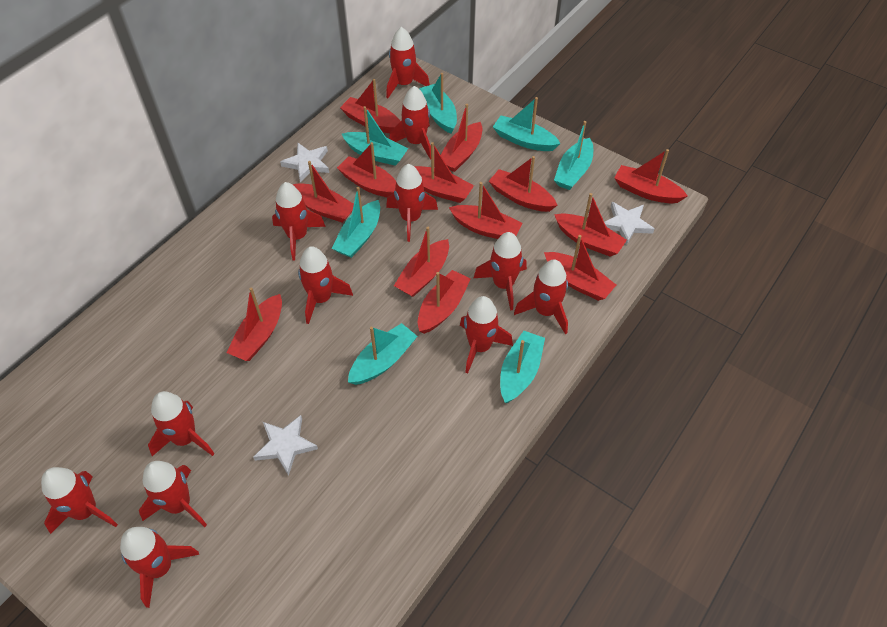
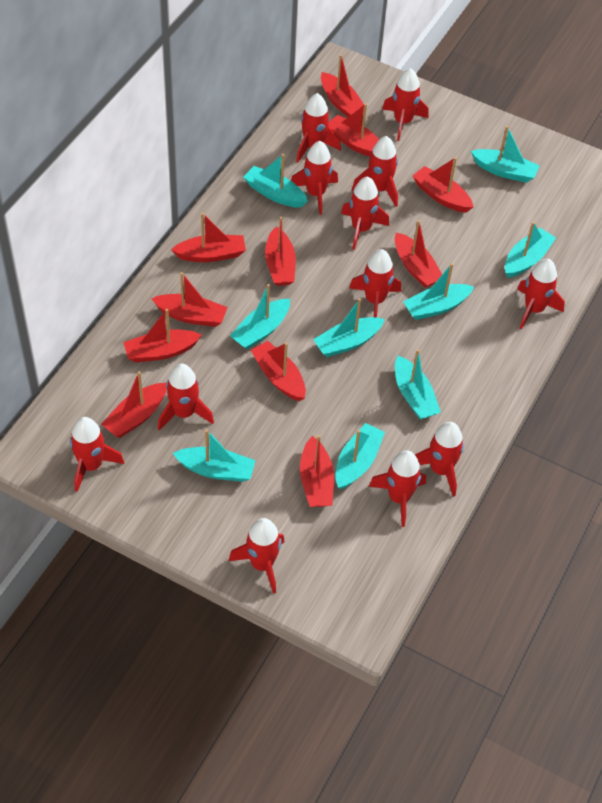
red boat: 13 -> 11
turquoise boat: 7 -> 9
white star: 3 -> 0

